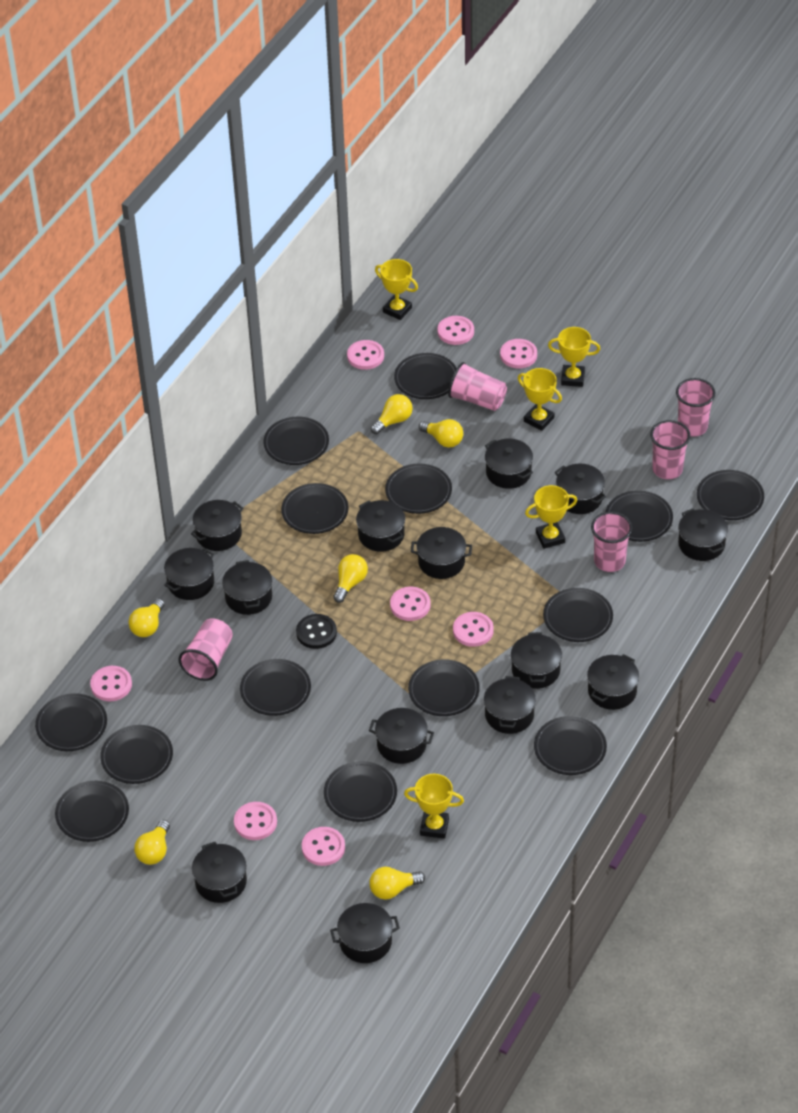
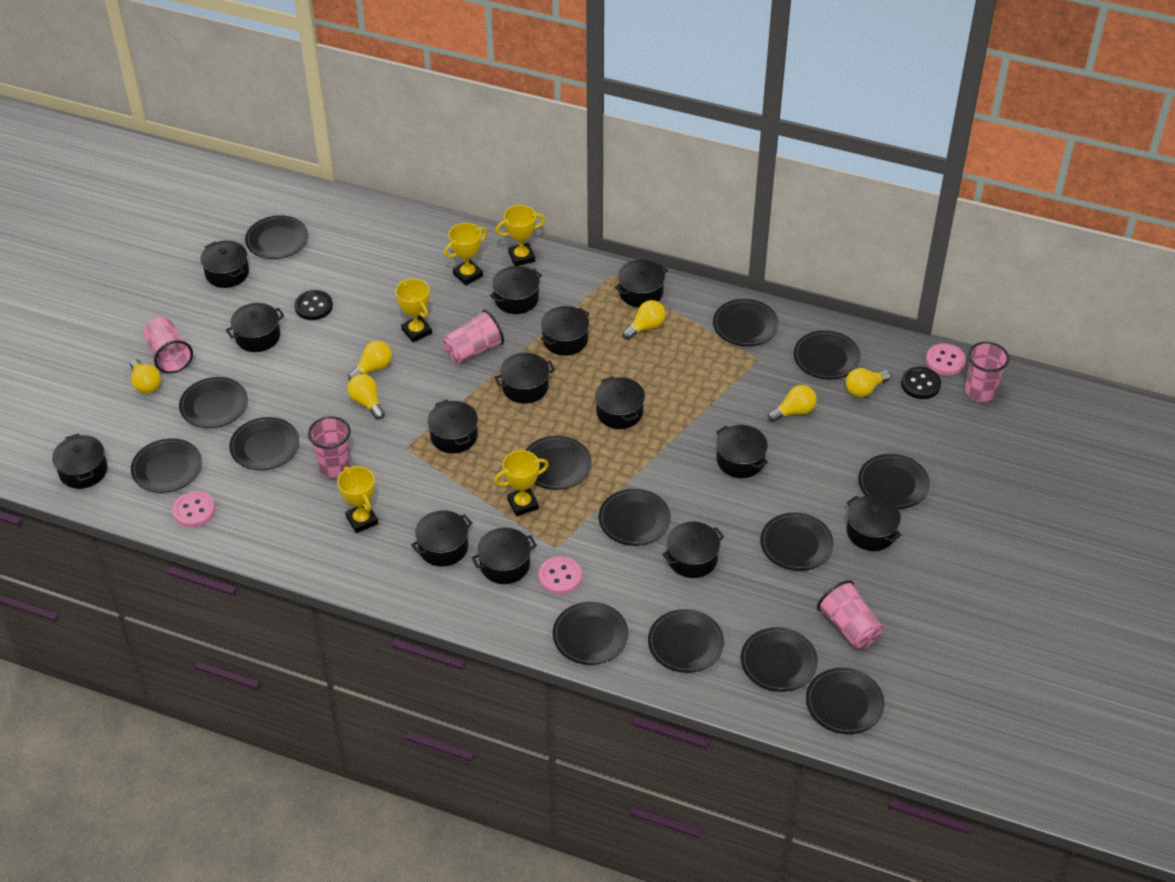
black button: 1 -> 2
pink button: 8 -> 3

